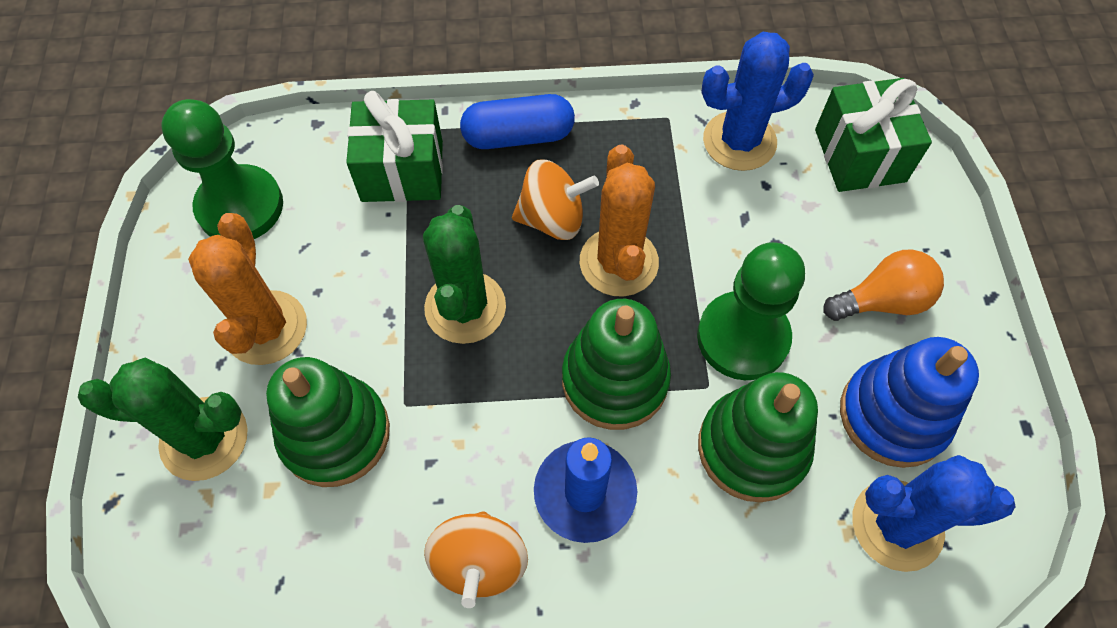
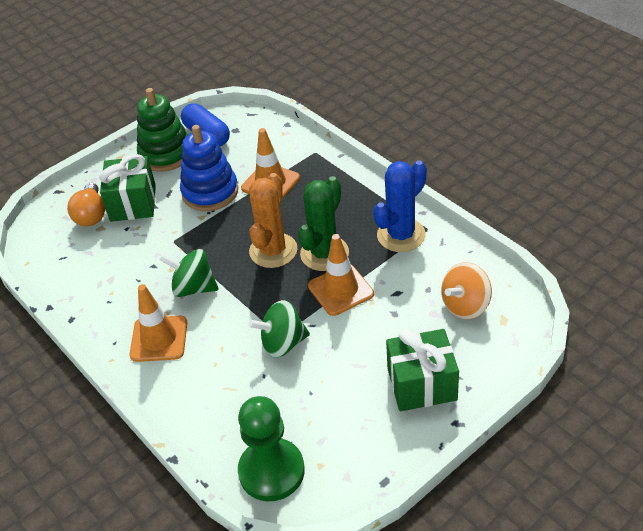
blue cactus: 2 -> 1
blue candle: 1 -> 0
green cactus: 2 -> 1
green pawn: 2 -> 1
green spinning top: 0 -> 2
green stacking toy: 3 -> 1
orange cactus: 2 -> 1
orange spinning top: 2 -> 1
orange traffic cone: 0 -> 3

